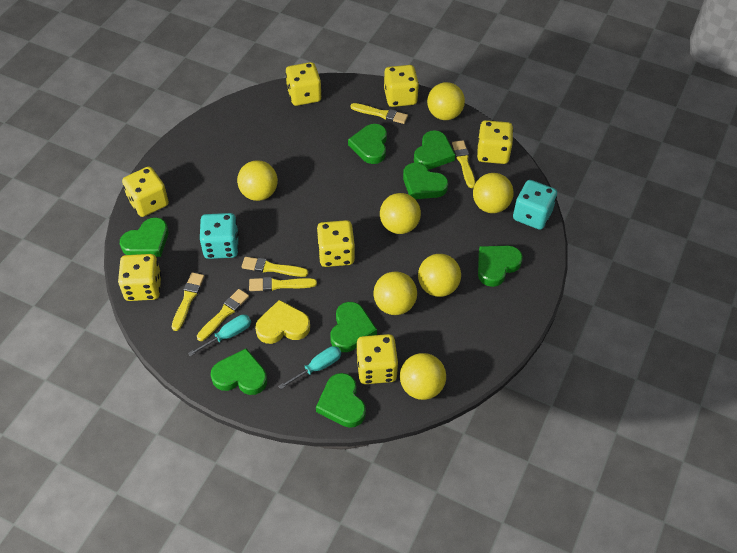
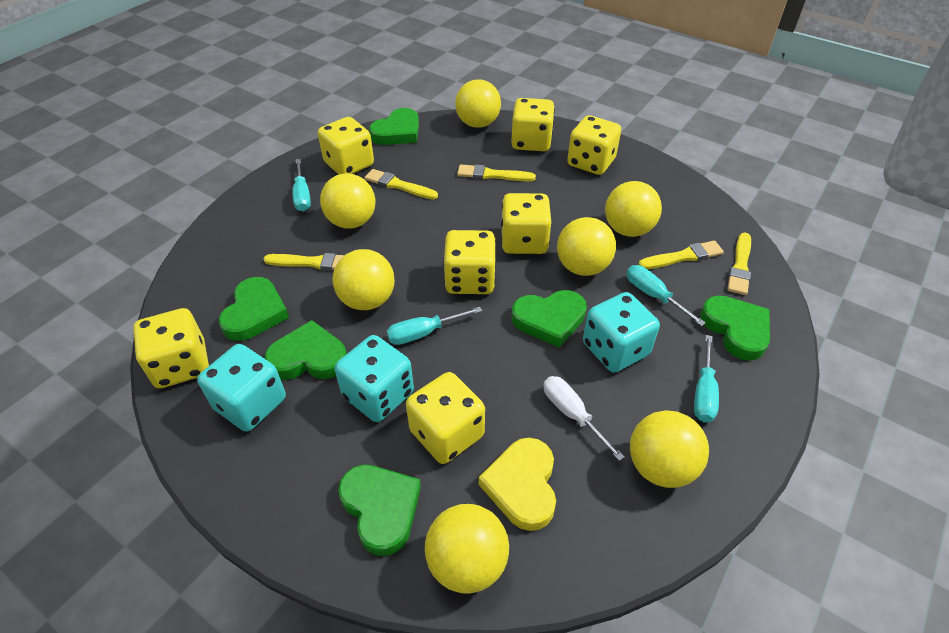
green heart: 8 -> 6
turquoise dice: 2 -> 3
turquoise screwdriver: 2 -> 4
white screwdriver: 0 -> 1
yellow brush: 6 -> 5

